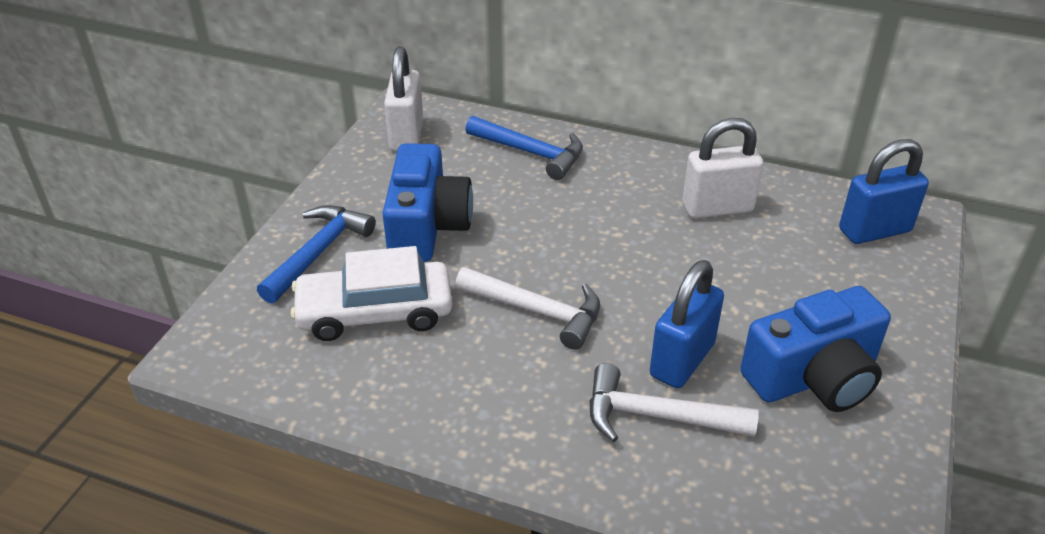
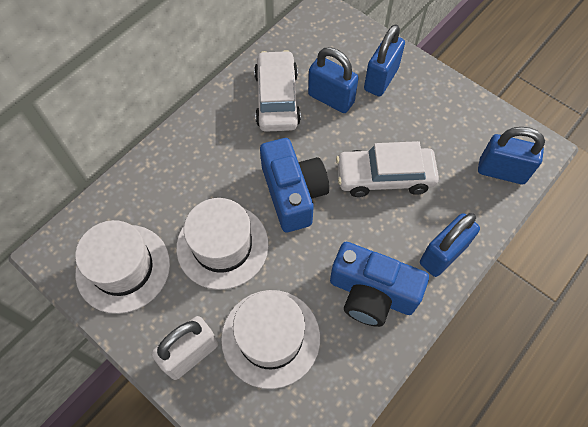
blue hammer: 2 -> 0
blue padlock: 2 -> 4
white car: 1 -> 2
white hammer: 2 -> 0
white hat: 0 -> 3
white padlock: 2 -> 1

